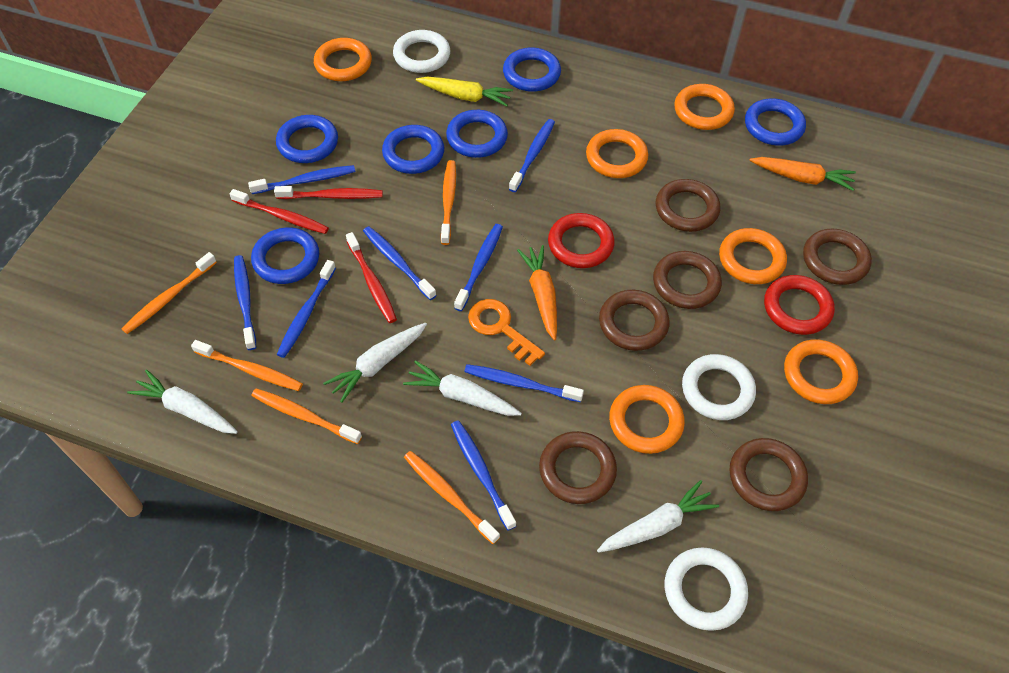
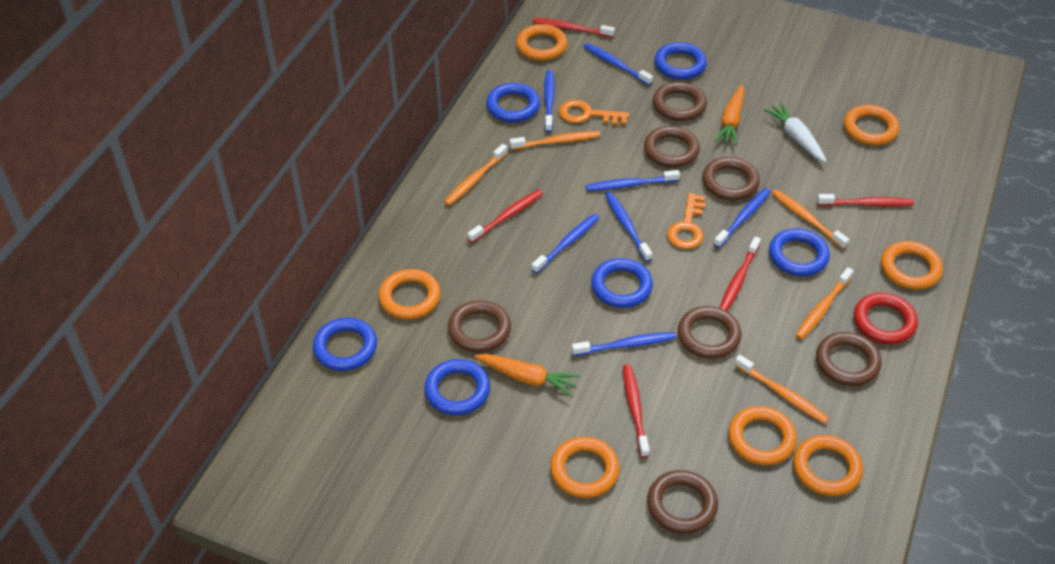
blue toothbrush: 8 -> 7
brown ring: 6 -> 7
orange key: 1 -> 2
orange ring: 6 -> 7
red ring: 2 -> 1
red toothbrush: 3 -> 5
white carrot: 4 -> 1
white ring: 3 -> 0
yellow carrot: 1 -> 0

